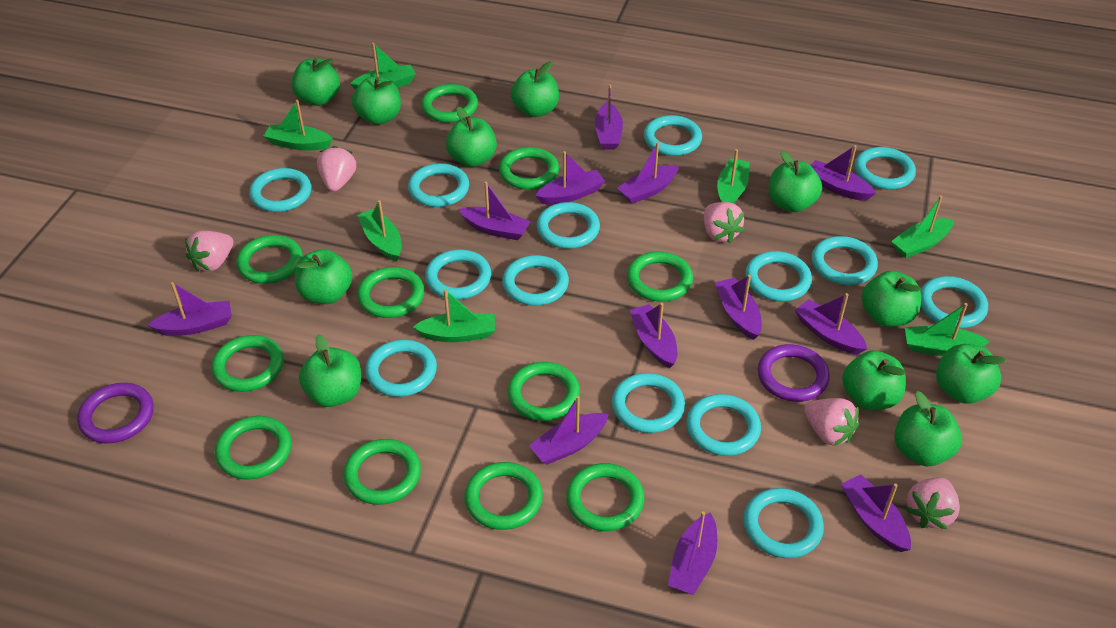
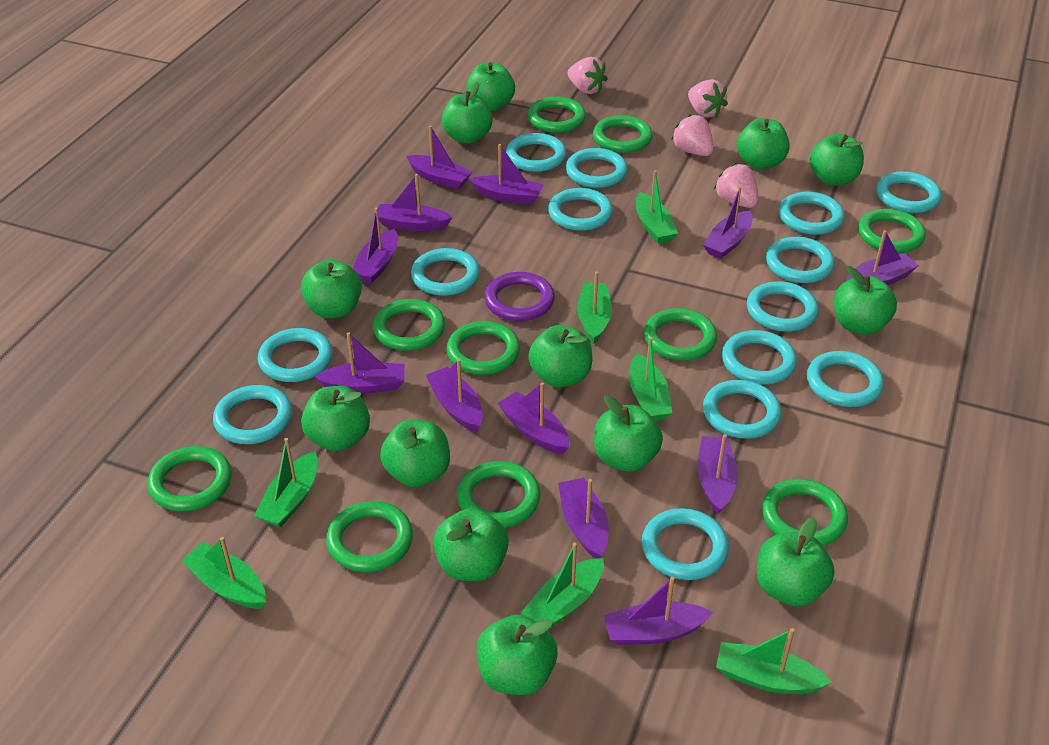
green apple: 11 -> 13
green ring: 11 -> 10
pink strawberry: 5 -> 4
purple ring: 2 -> 1

